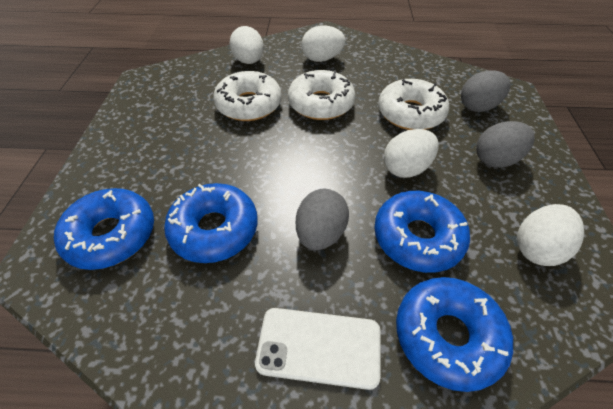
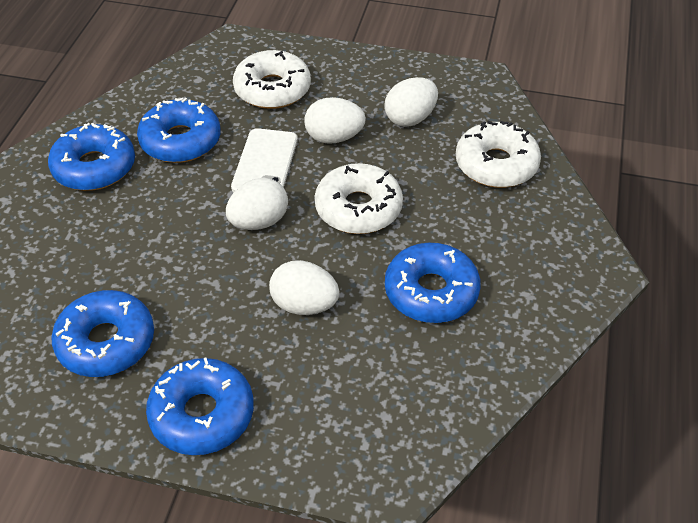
blue donut: 4 -> 5
grey egg: 3 -> 0

